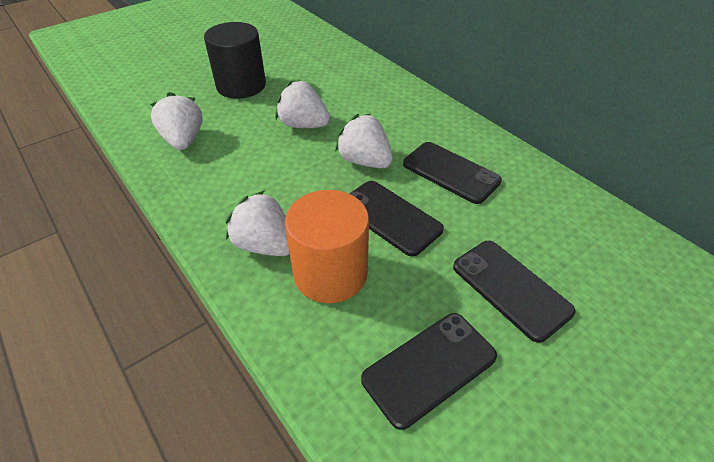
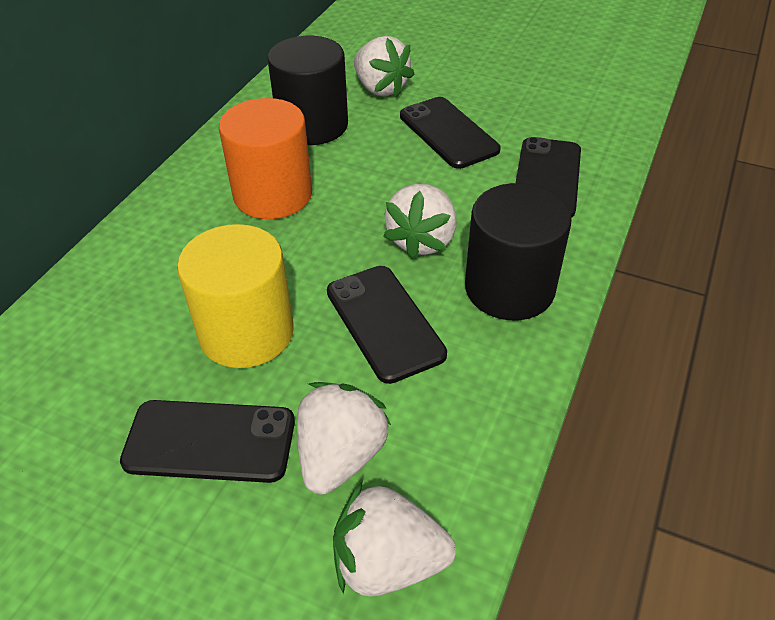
black cylinder: 1 -> 2
yellow cylinder: 0 -> 1

